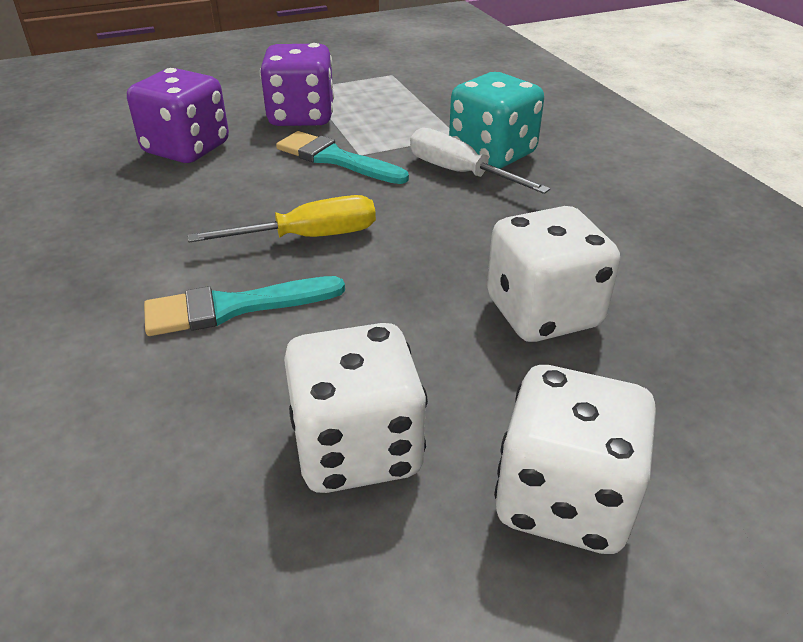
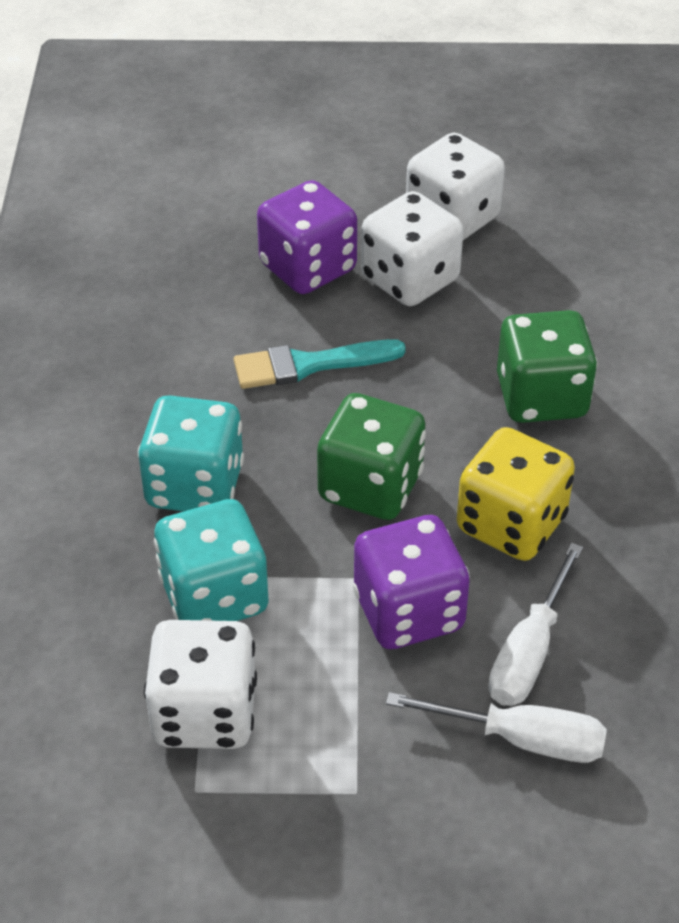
green dice: 0 -> 2
turquoise brush: 2 -> 1
turquoise dice: 1 -> 2
white screwdriver: 1 -> 2
yellow dice: 0 -> 1
yellow screwdriver: 1 -> 0

